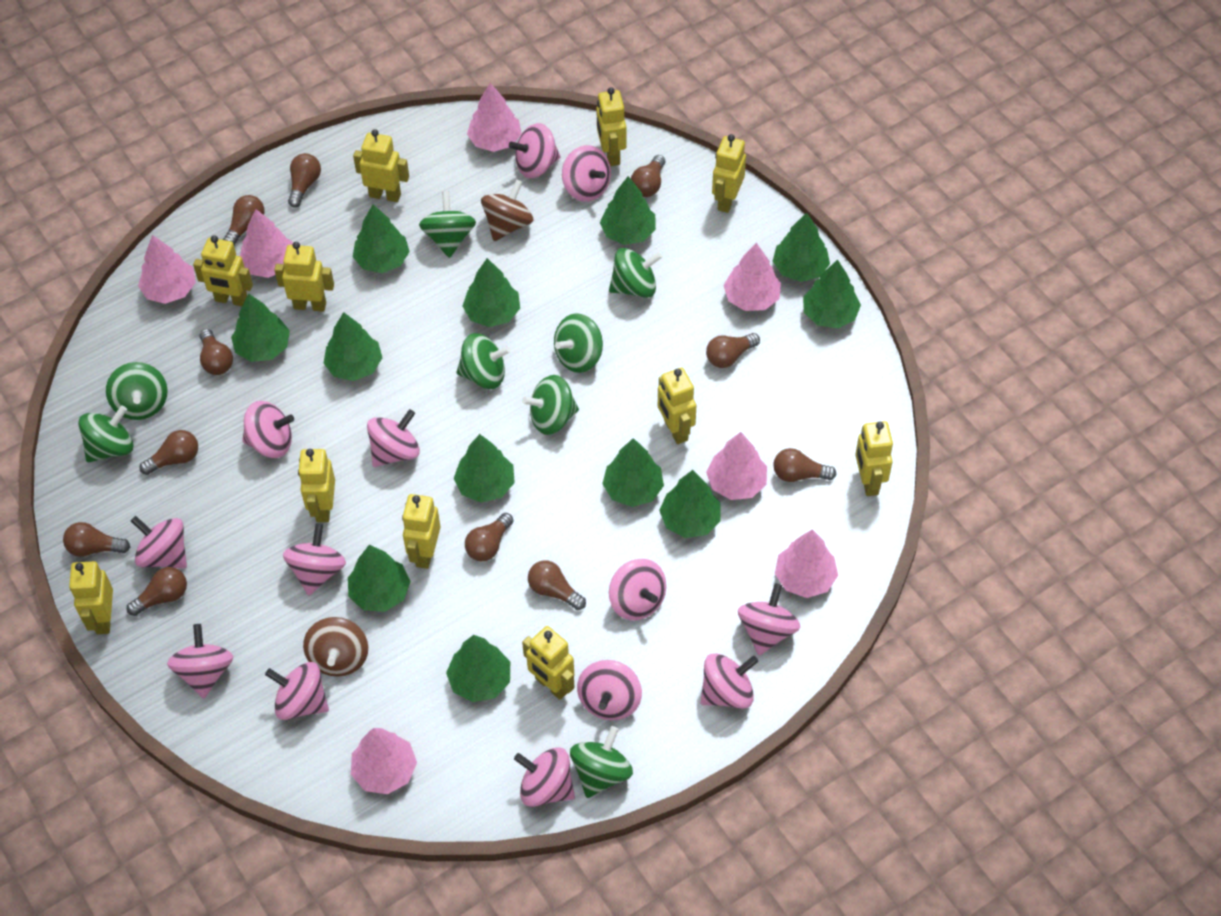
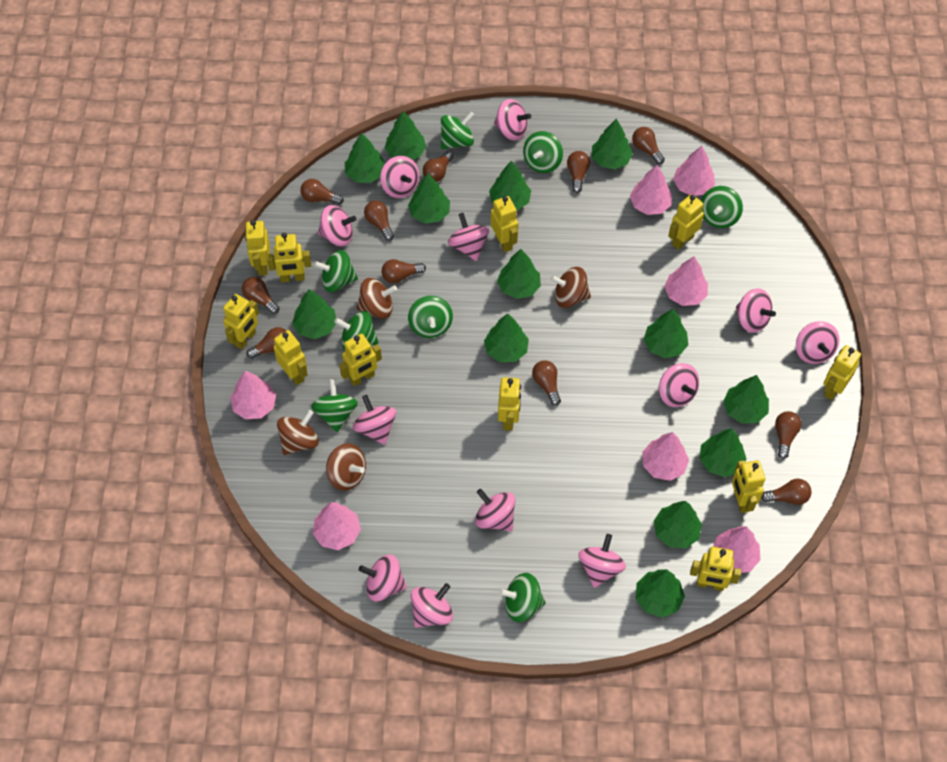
brown spinning top: 2 -> 4
green tree: 12 -> 13
pink spinning top: 13 -> 12

